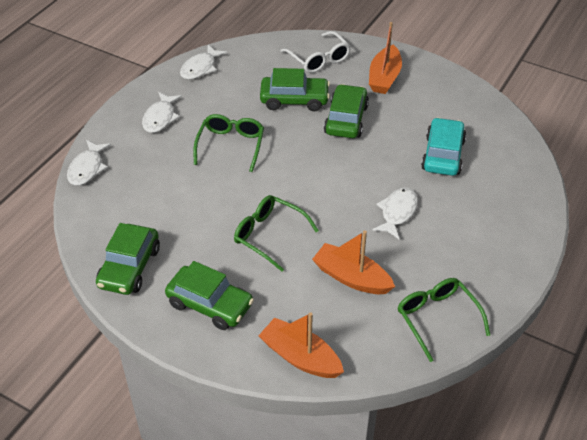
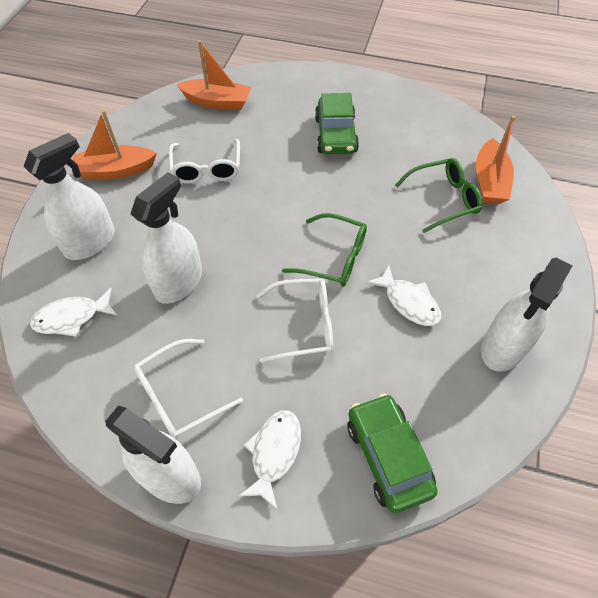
green car: 4 -> 2
green glasses: 3 -> 2
turquoise car: 1 -> 0
white fish: 4 -> 3
white glasses: 1 -> 3
white spray bottle: 0 -> 4

